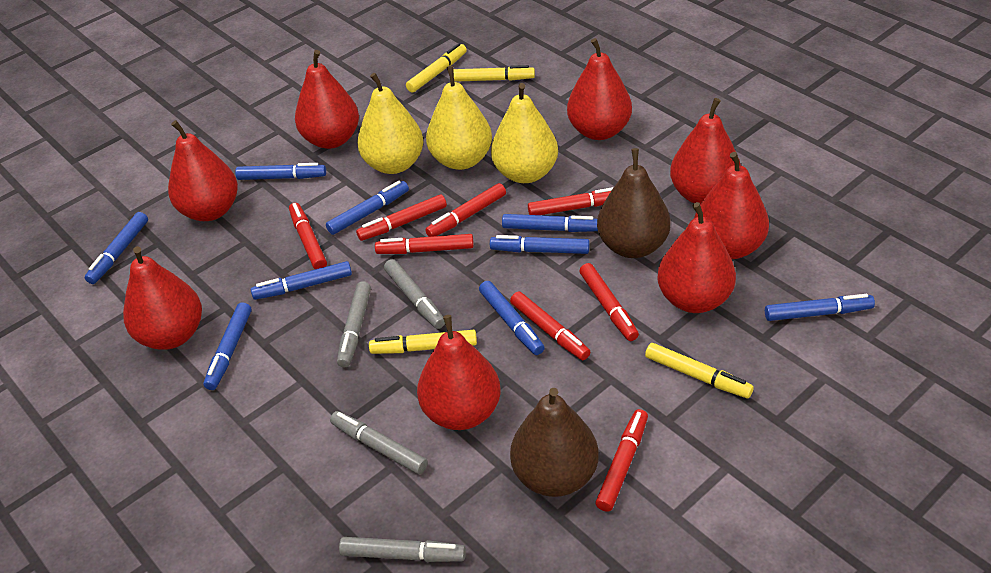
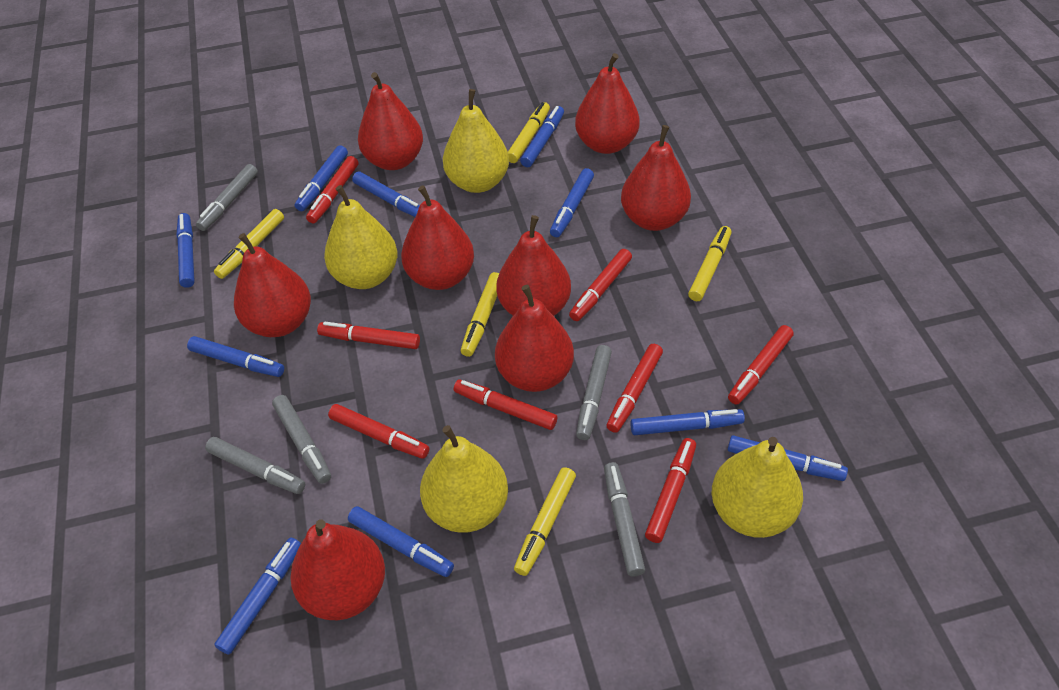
blue marker: 9 -> 10
brown pear: 2 -> 0
grey marker: 4 -> 5
yellow marker: 4 -> 5
yellow pear: 3 -> 4

